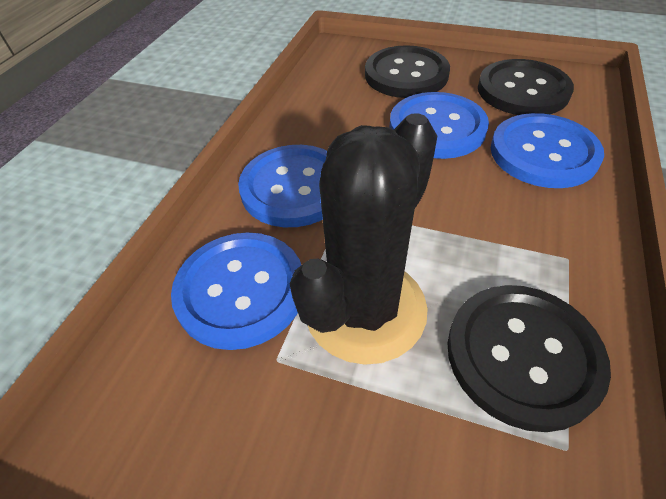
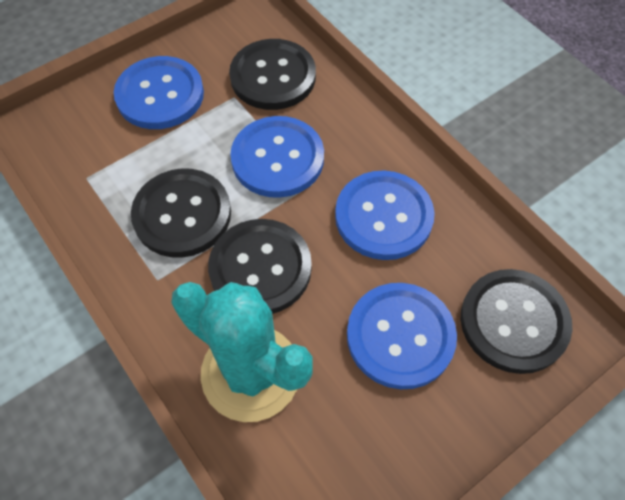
black button: 3 -> 4
black cactus: 1 -> 0
turquoise cactus: 0 -> 1

